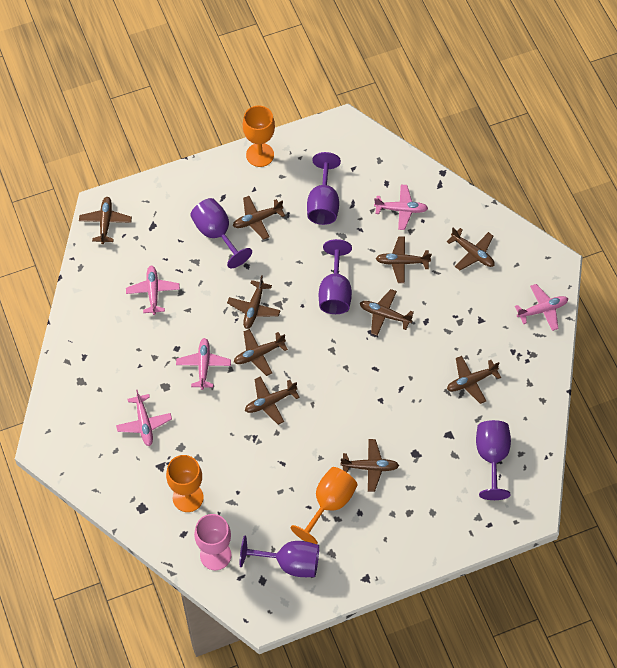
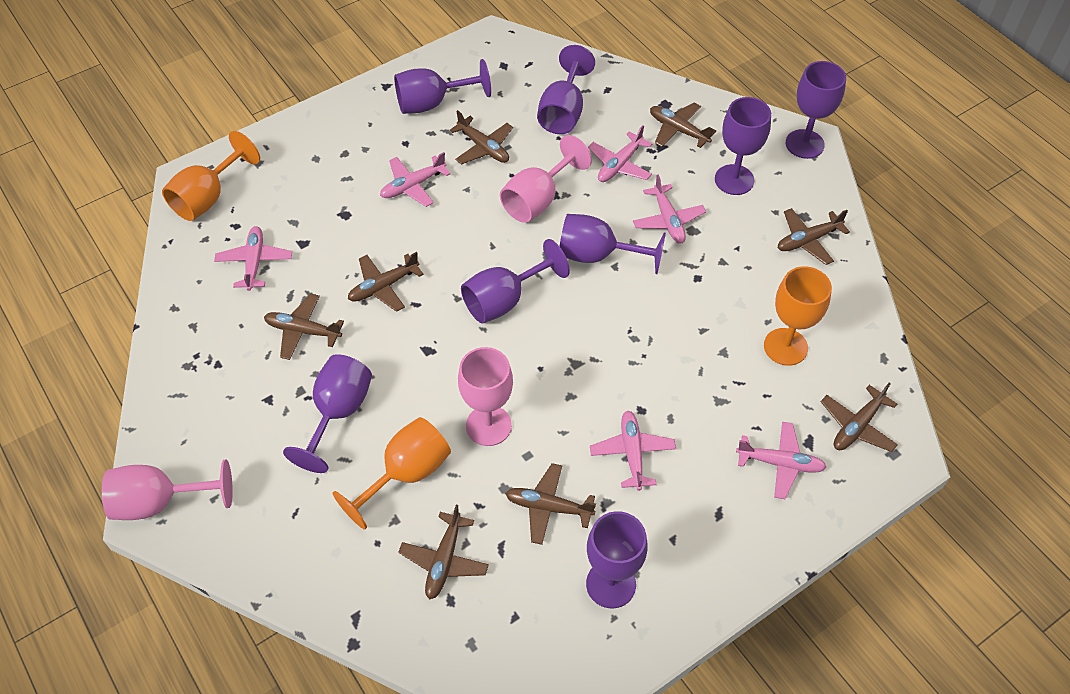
brown plane: 10 -> 8
pink goblet: 1 -> 3
pink plane: 5 -> 6
purple goblet: 5 -> 8

